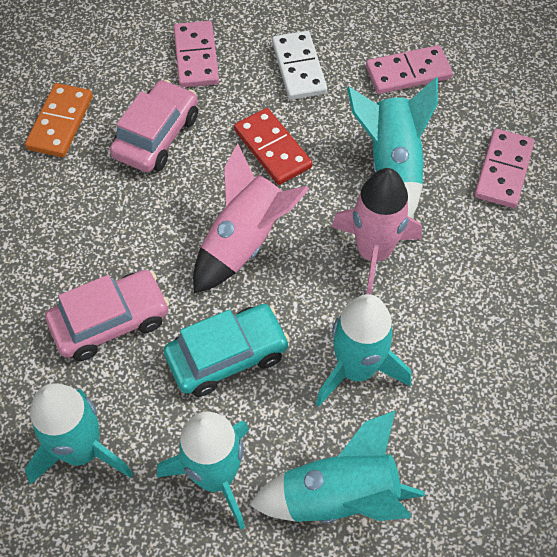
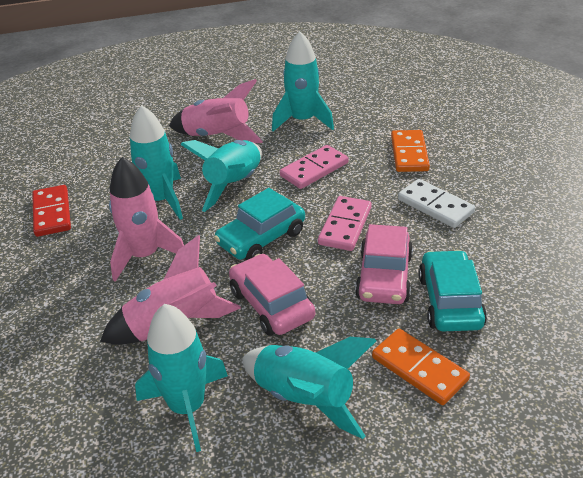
orange domino: 1 -> 2
pink domino: 3 -> 2
pink rocket: 2 -> 3
turquoise car: 1 -> 2

